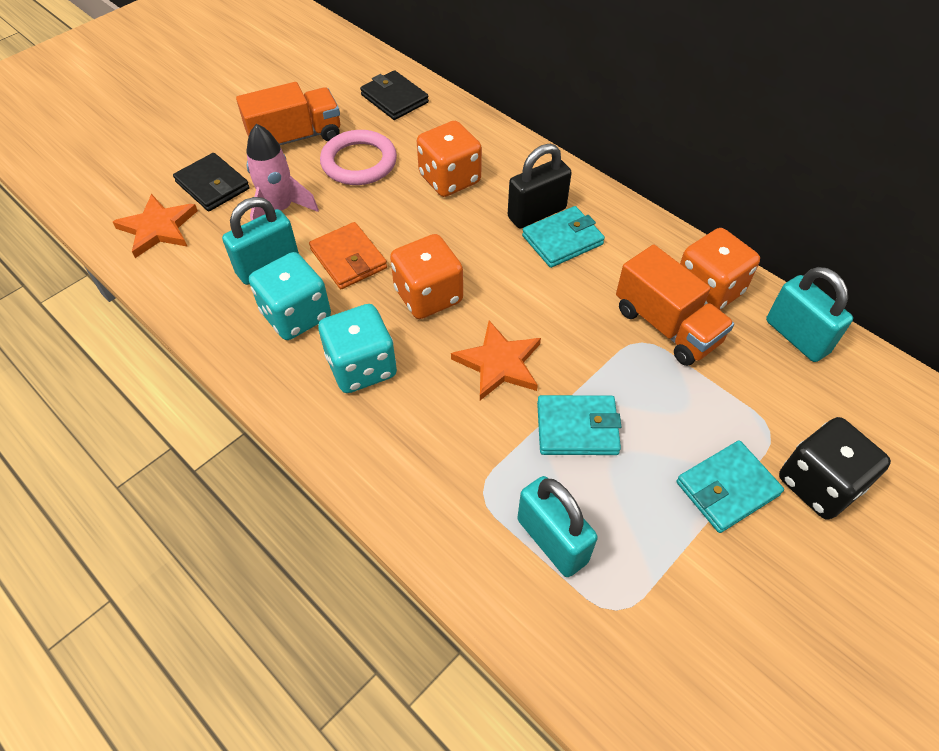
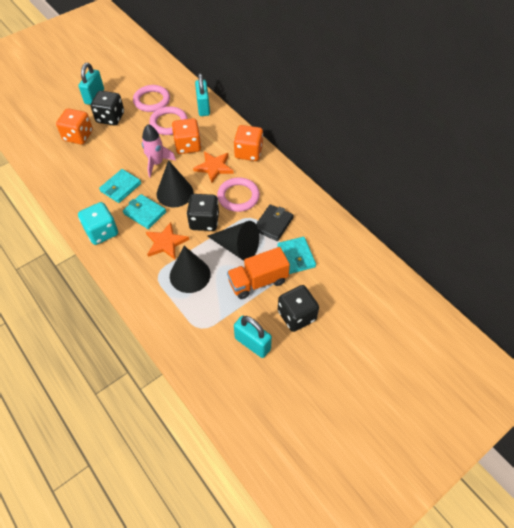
black cone: 0 -> 3
black dice: 1 -> 3
black padlock: 1 -> 0
black wallet: 2 -> 1
orange truck: 2 -> 1
orange wallet: 1 -> 0
pink ring: 1 -> 3
turquoise dice: 2 -> 1

